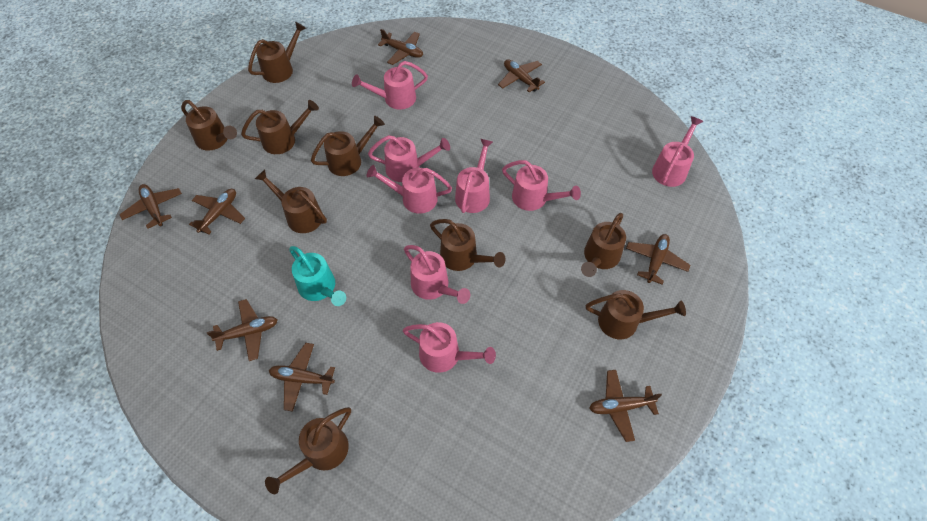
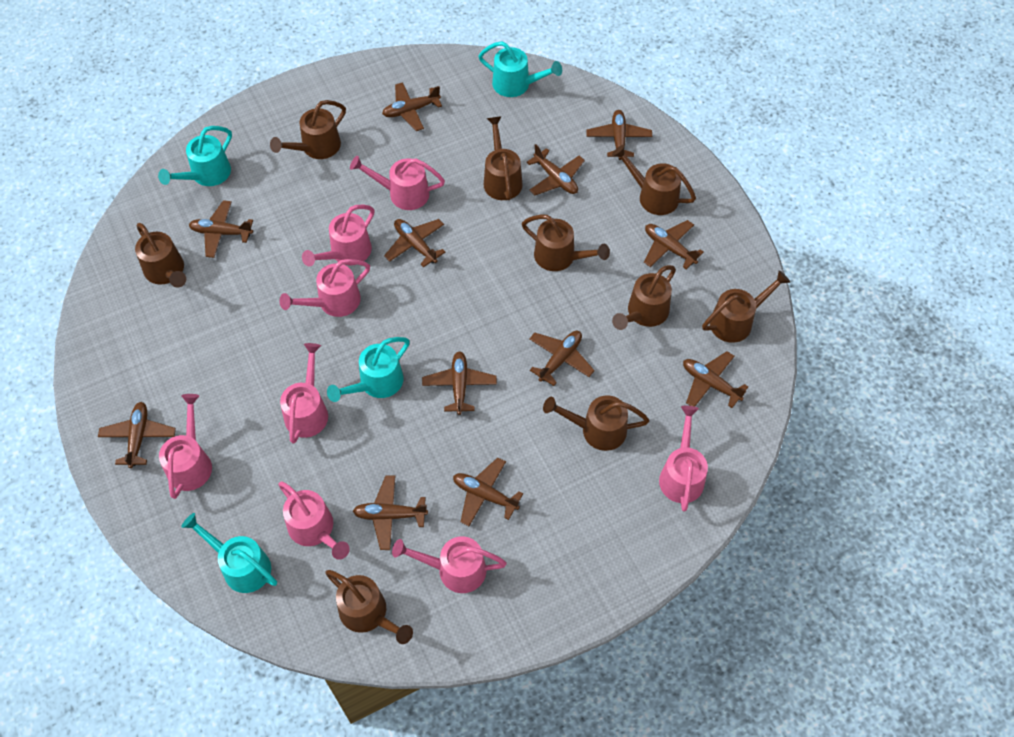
brown plane: 8 -> 12
turquoise watering can: 1 -> 4

